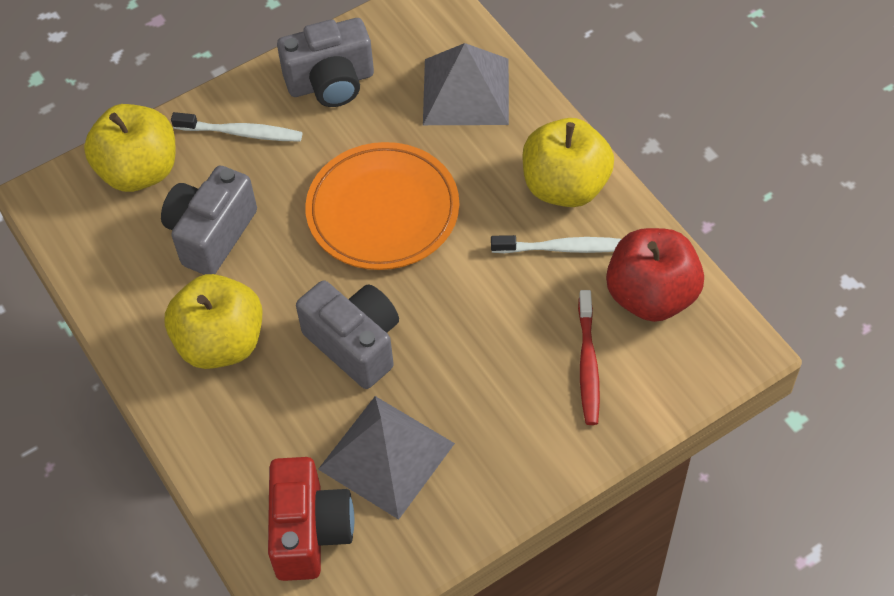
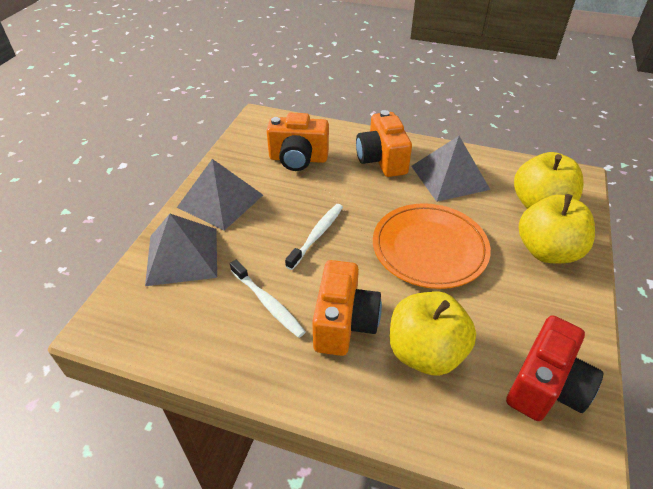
grey camera: 3 -> 0
grey pyramid: 2 -> 3
orange camera: 0 -> 3
red apple: 1 -> 0
red toothbrush: 1 -> 0

